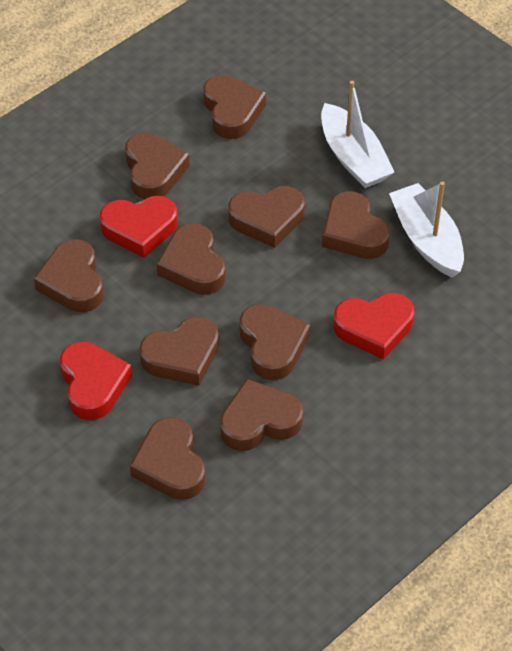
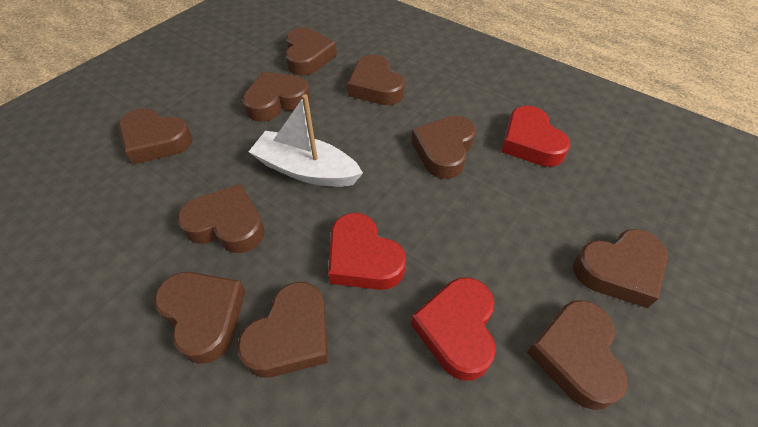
white boat: 2 -> 1

